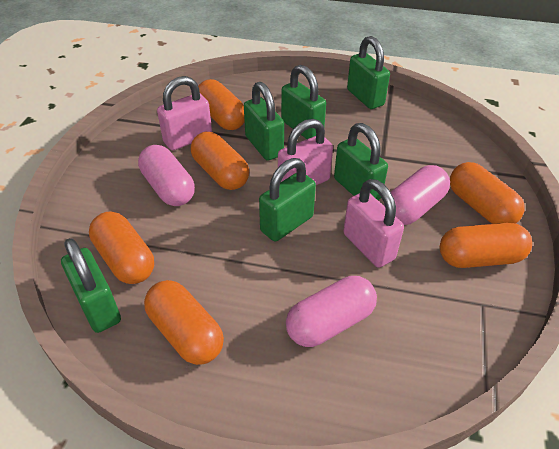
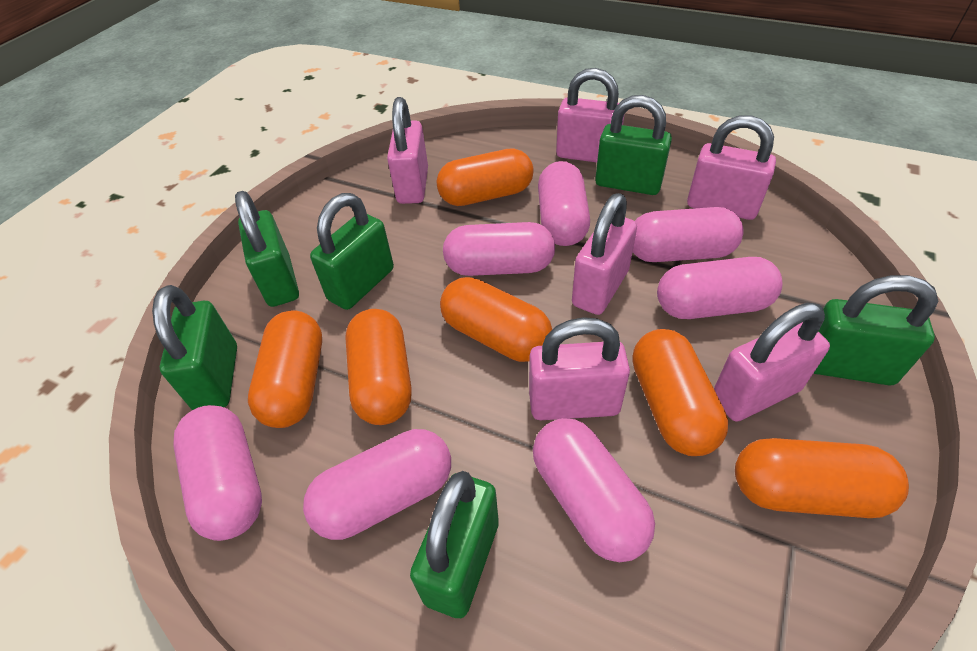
pink capsule: 3 -> 7
pink padlock: 3 -> 6

